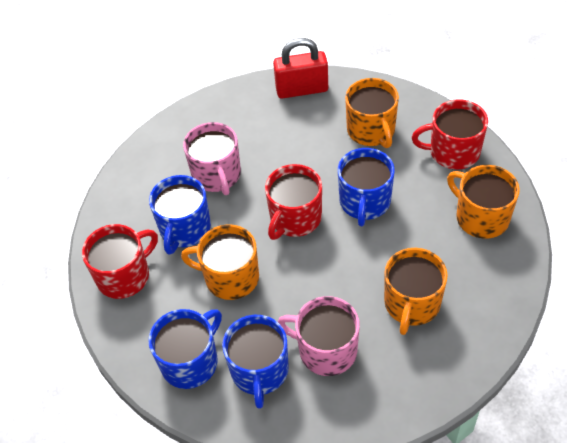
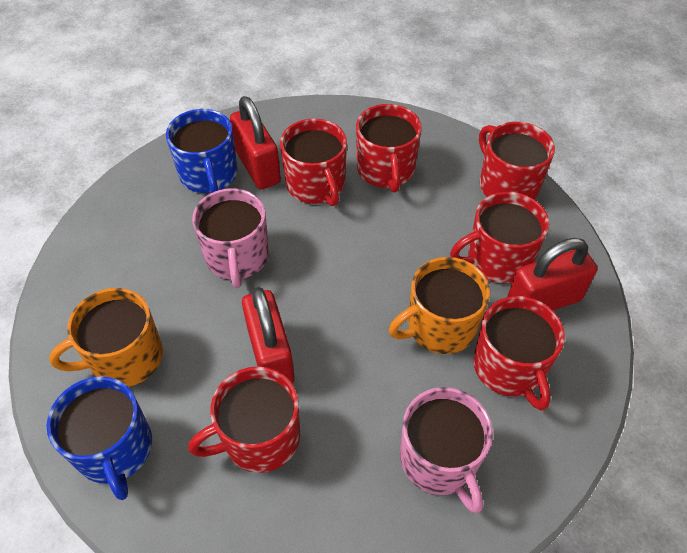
blue mug: 4 -> 2
orange mug: 4 -> 2
red mug: 3 -> 6
red padlock: 1 -> 3

